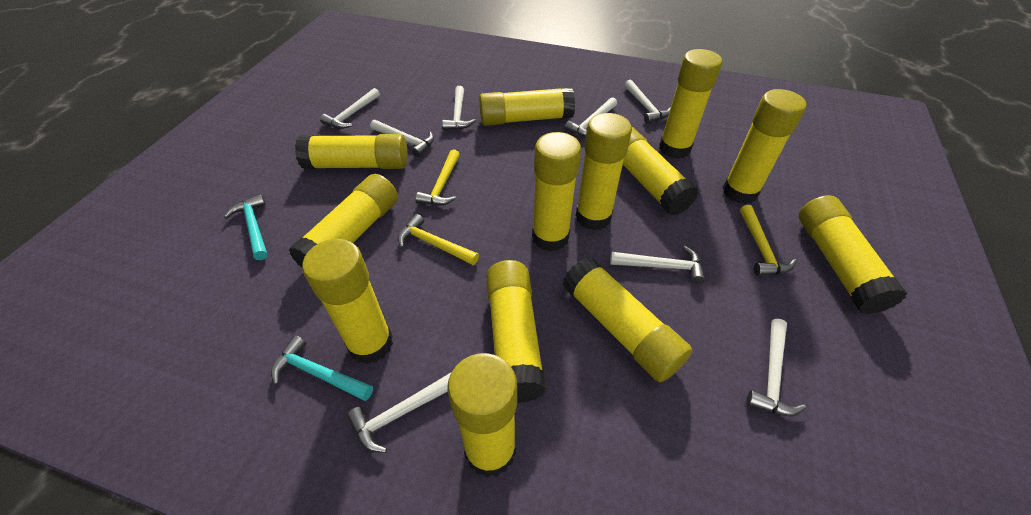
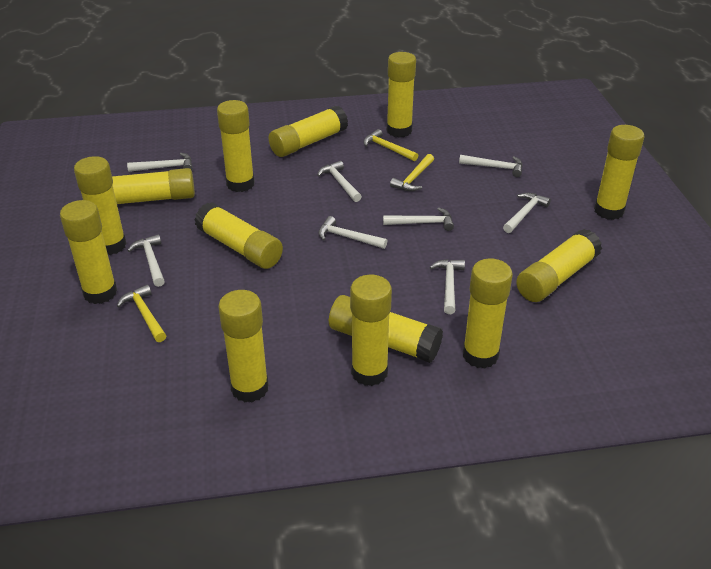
turquoise hammer: 2 -> 0

